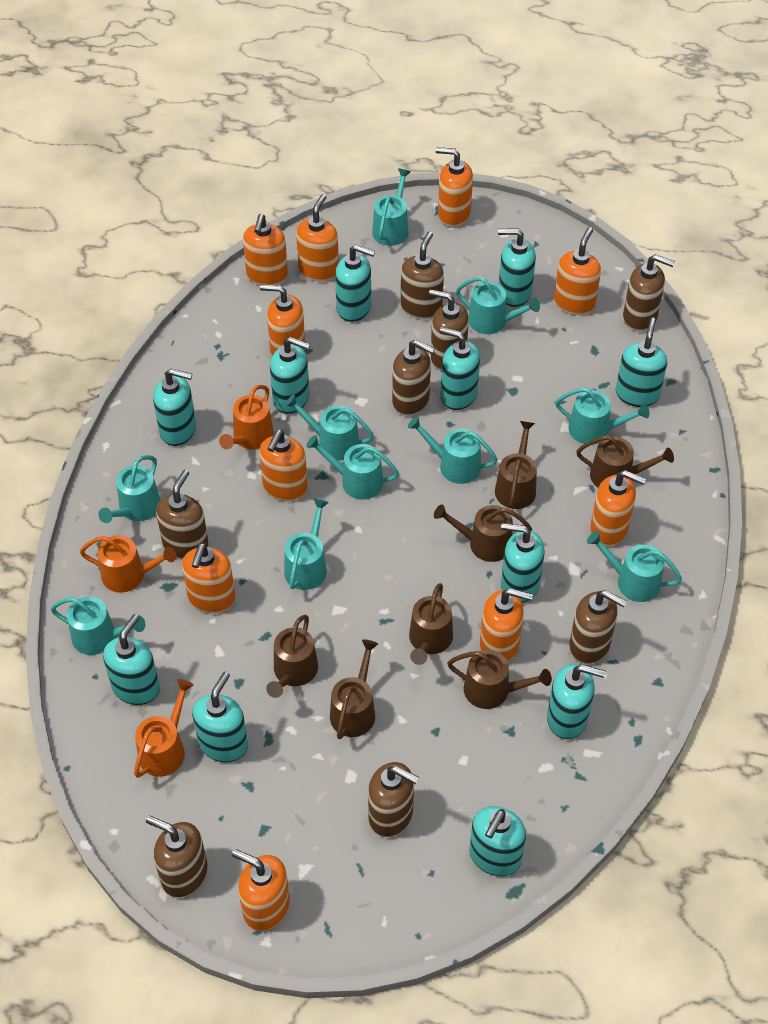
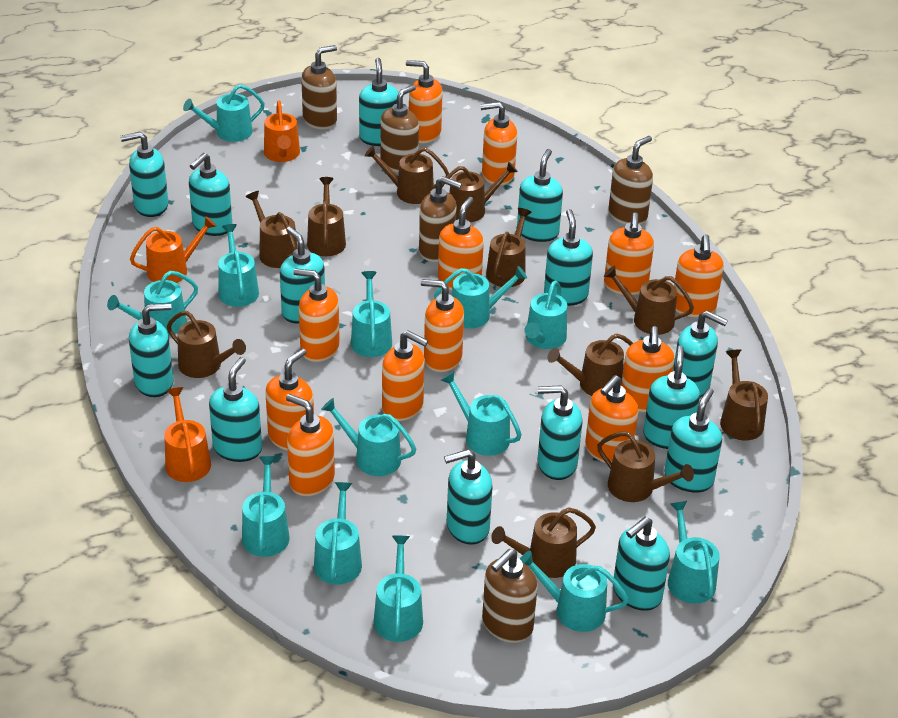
brown soap dispenser: 8 -> 5
brown watering can: 7 -> 11
orange soap dispenser: 10 -> 12
turquoise soap dispenser: 11 -> 14
turquoise watering can: 10 -> 13

